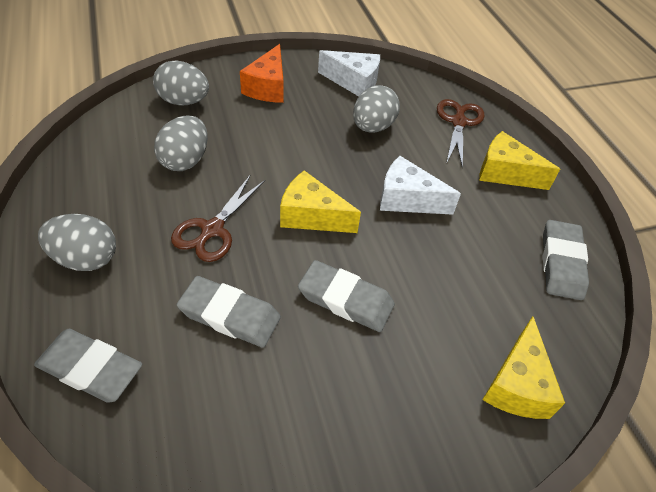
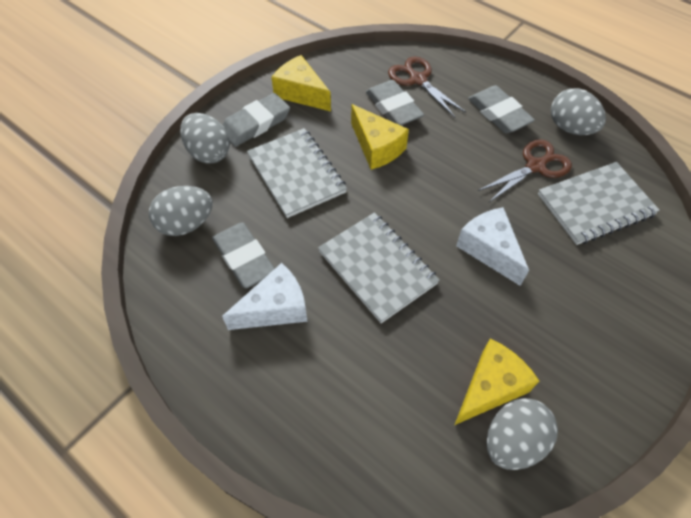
grey notebook: 0 -> 3
orange cheese: 1 -> 0

